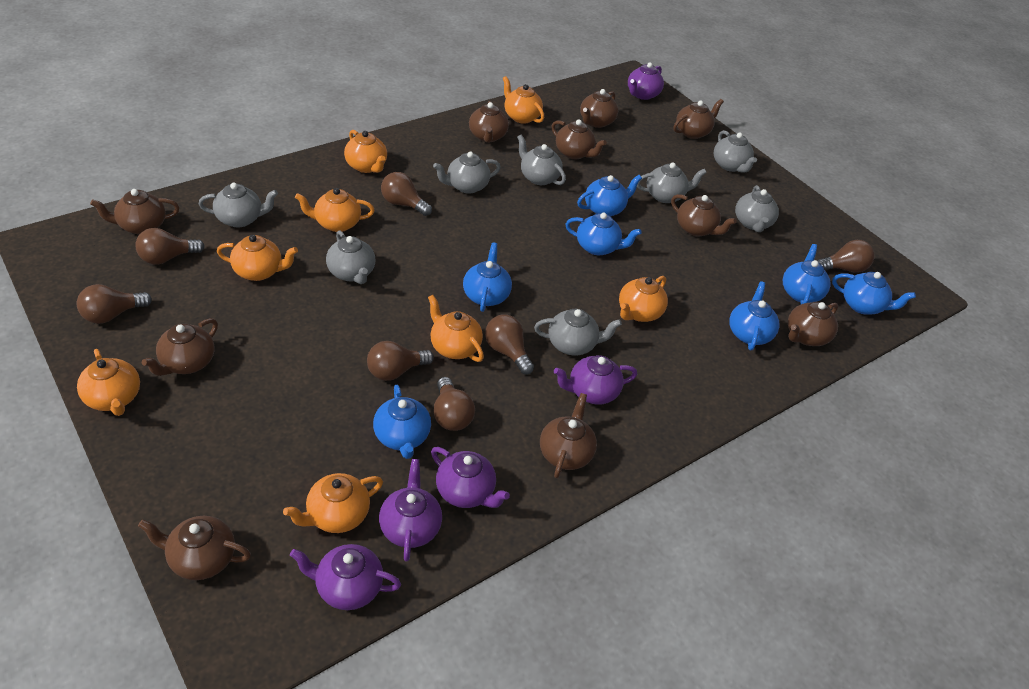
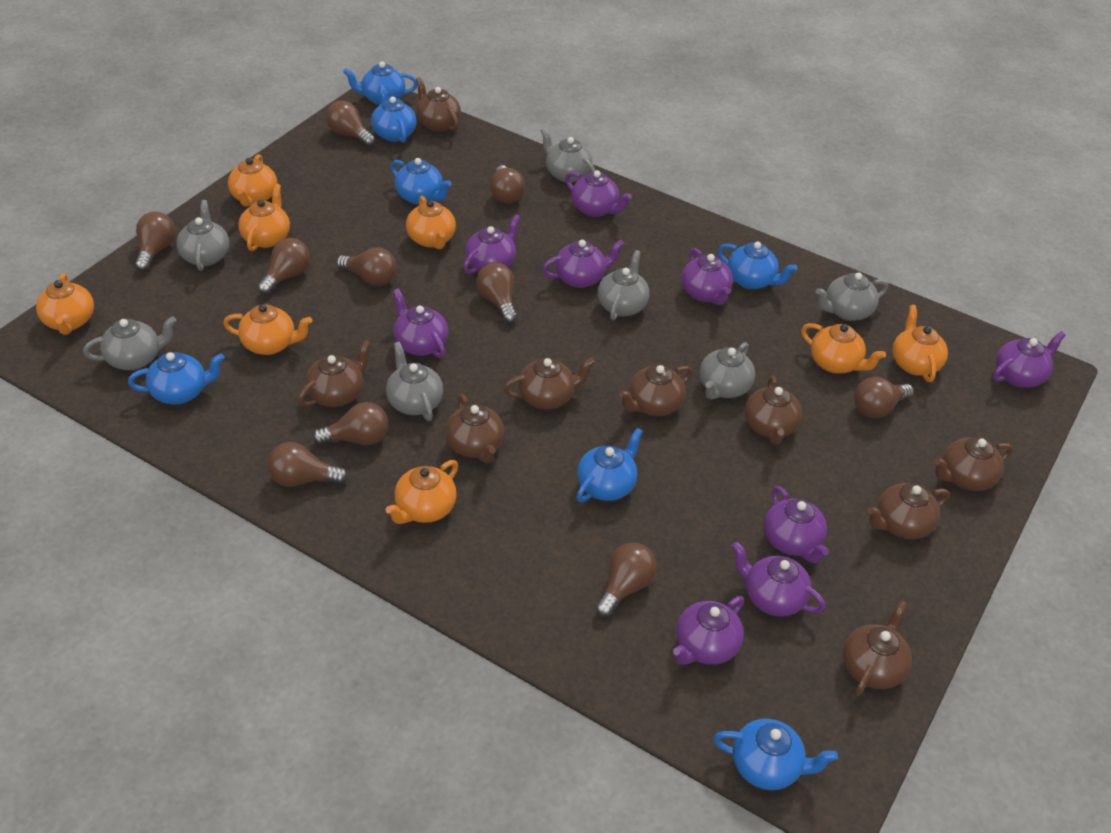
brown light bulb: 7 -> 10
brown teapot: 10 -> 9
grey teapot: 8 -> 7
purple teapot: 5 -> 9

